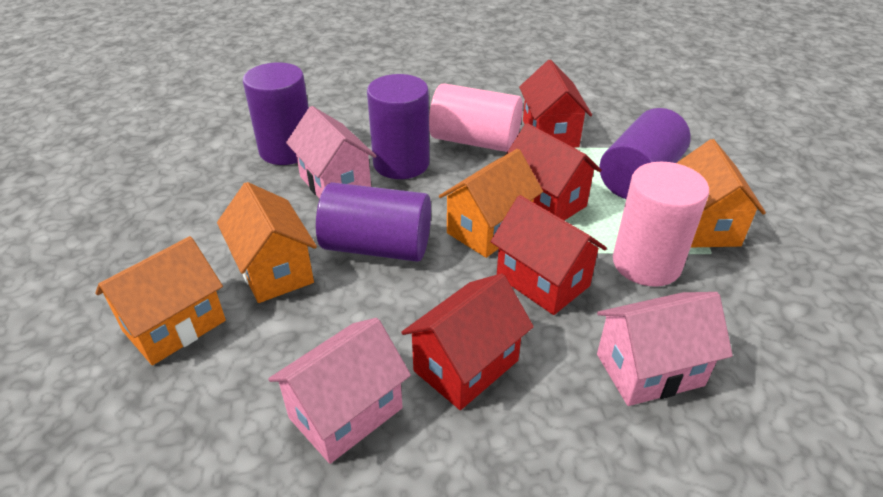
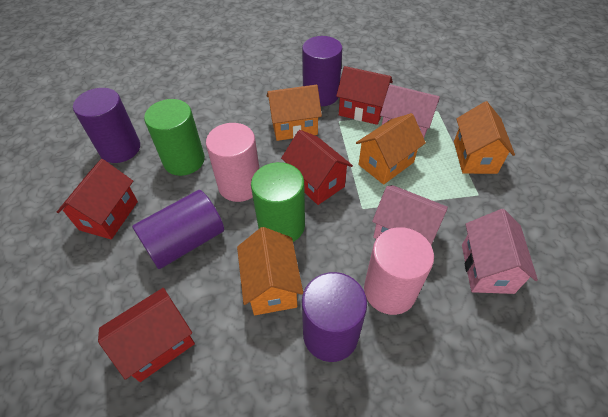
green cylinder: 0 -> 2

